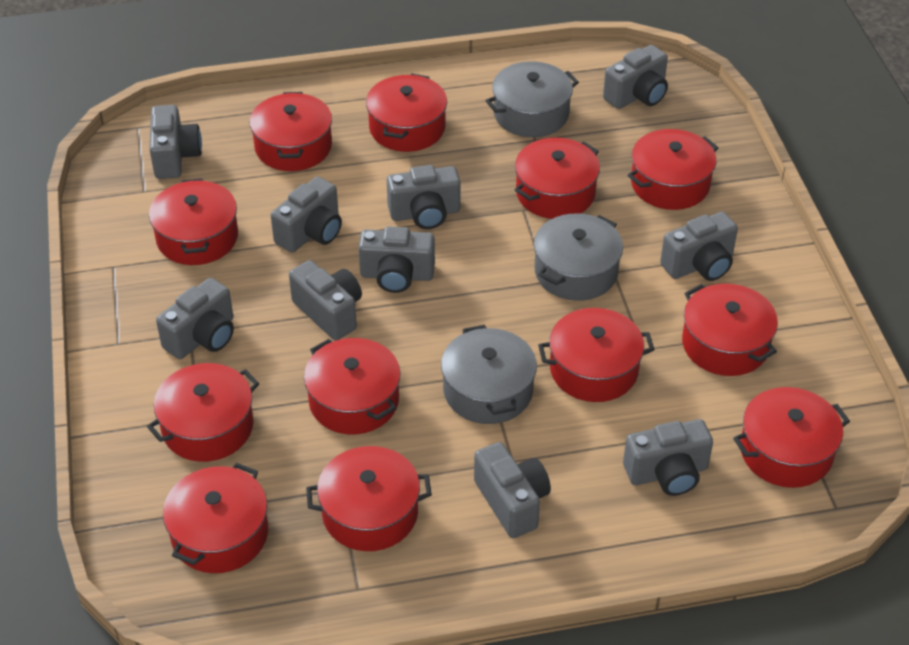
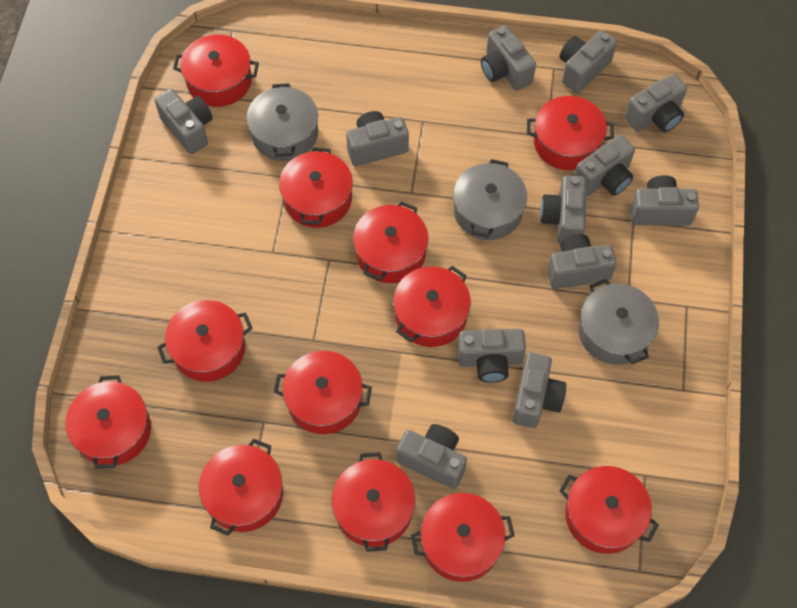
grey camera: 10 -> 12

